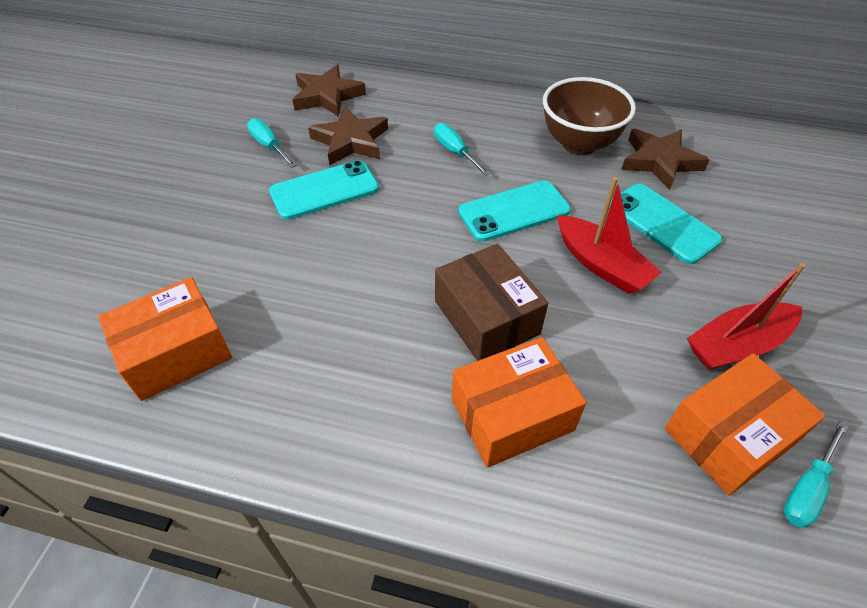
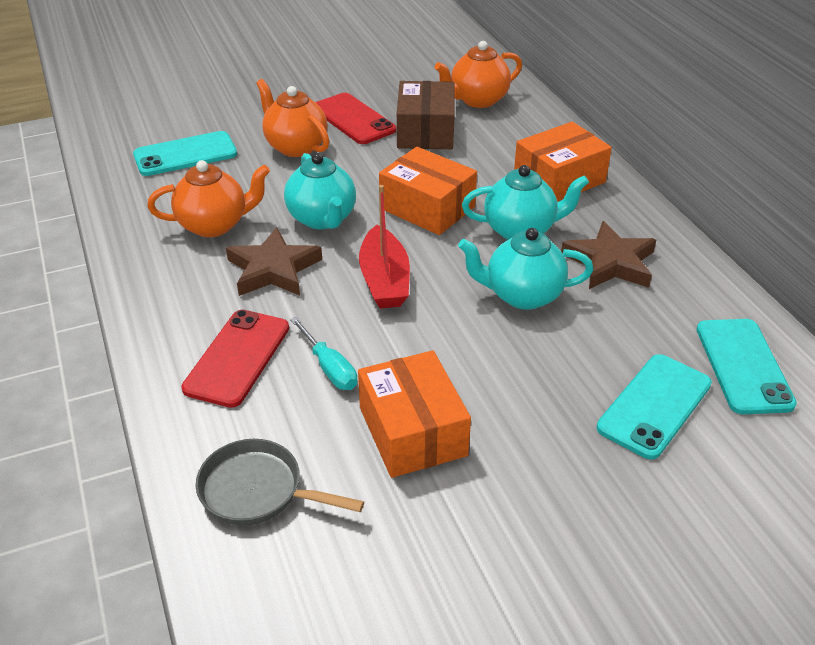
brown bowl: 1 -> 0
brown star: 3 -> 2
grey pan: 0 -> 1
orange teapot: 0 -> 3
red boat: 2 -> 1
red phone: 0 -> 2
turquoise screwdriver: 3 -> 1
turquoise teapot: 0 -> 3

